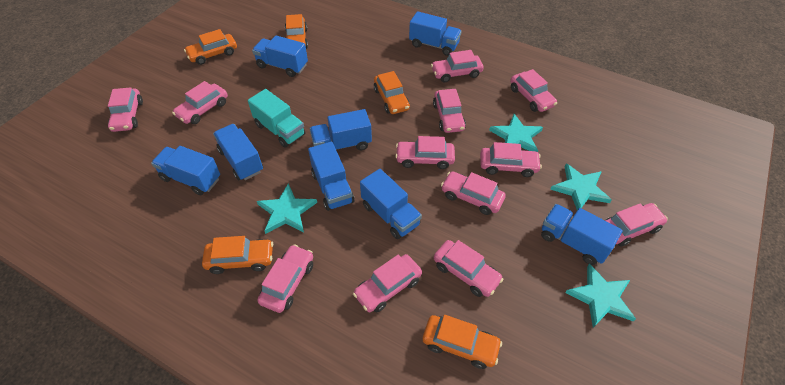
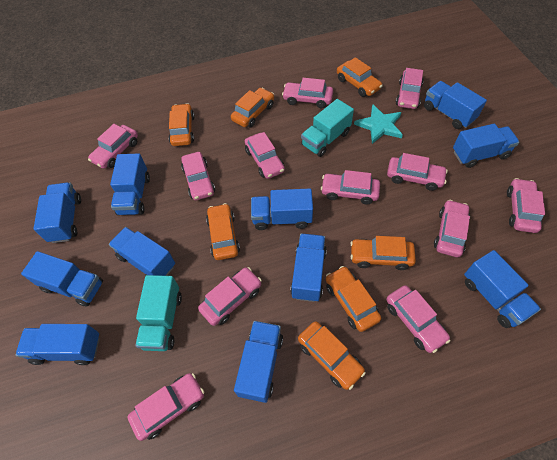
blue truck: 8 -> 11
orange car: 5 -> 7
turquoise star: 4 -> 1
turquoise truck: 1 -> 2

